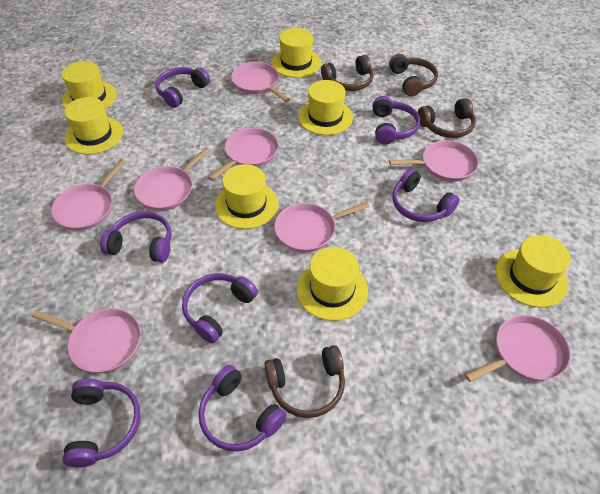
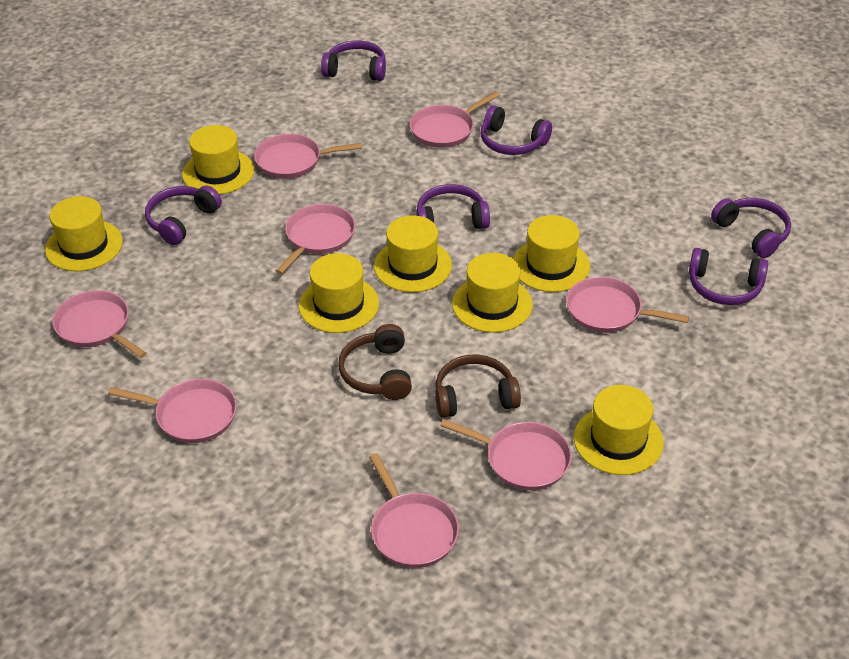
brown headphones: 4 -> 2
purple headphones: 7 -> 6

